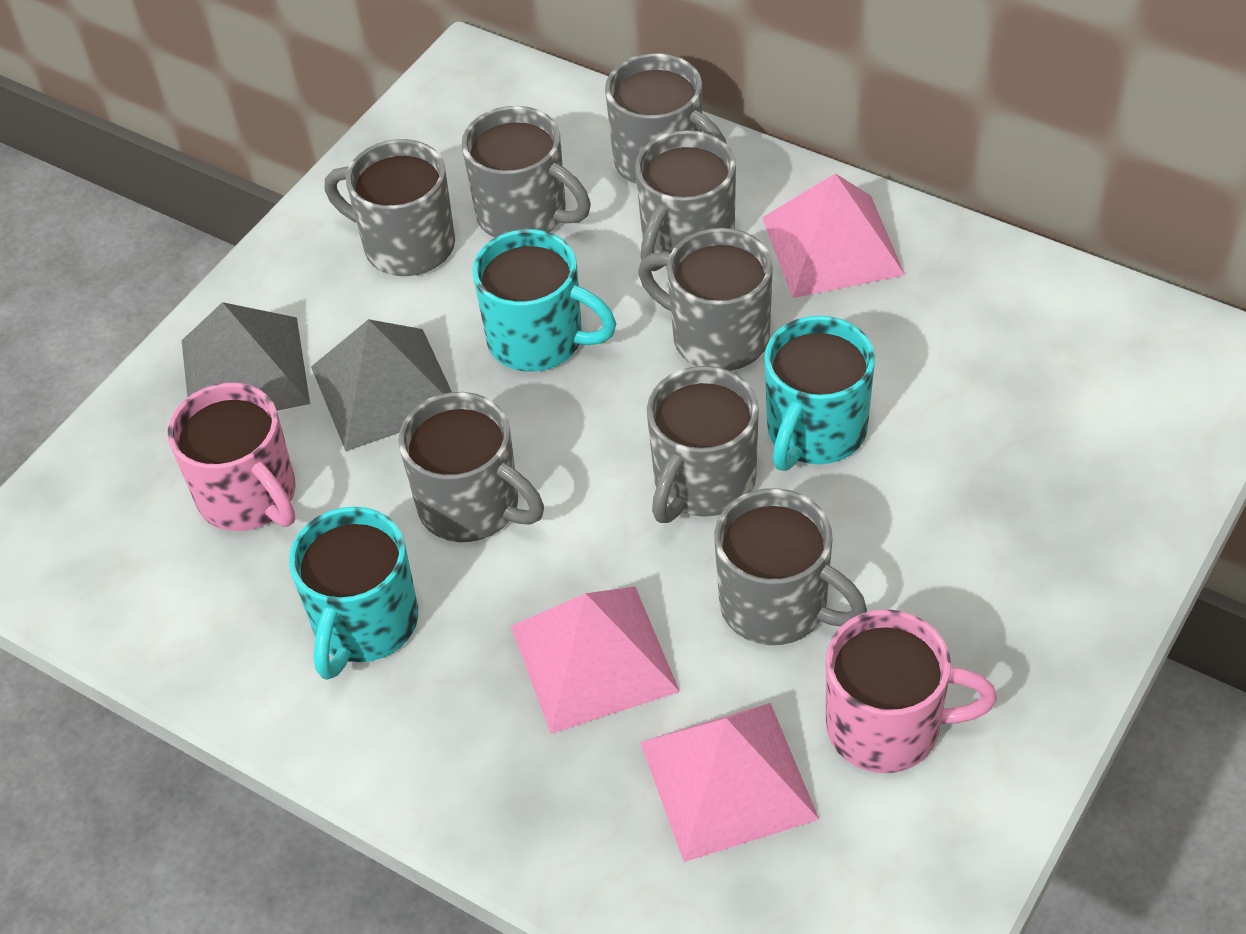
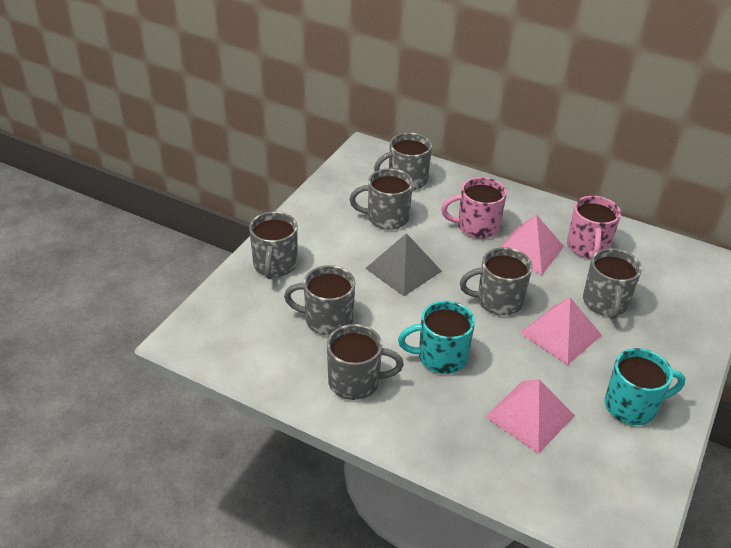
grey mug: 8 -> 7
grey pyramid: 2 -> 1
turquoise mug: 3 -> 2

